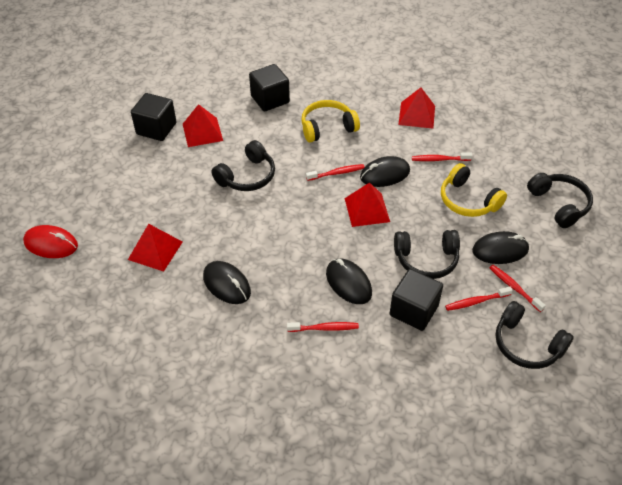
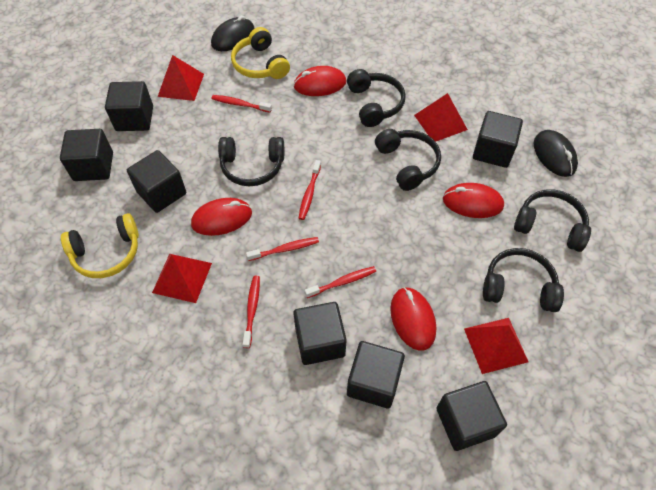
black cube: 3 -> 7
black headphones: 4 -> 5
black mouse: 4 -> 2
red mouse: 1 -> 4

